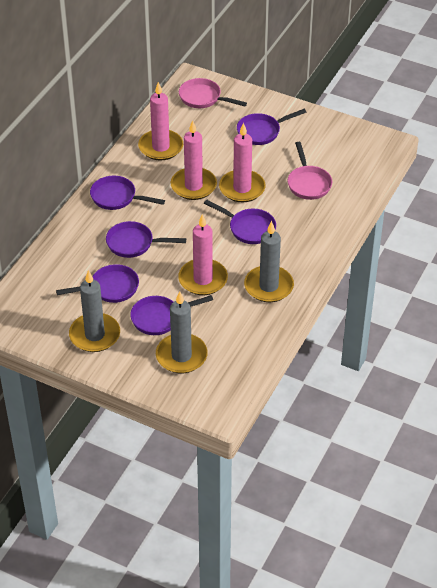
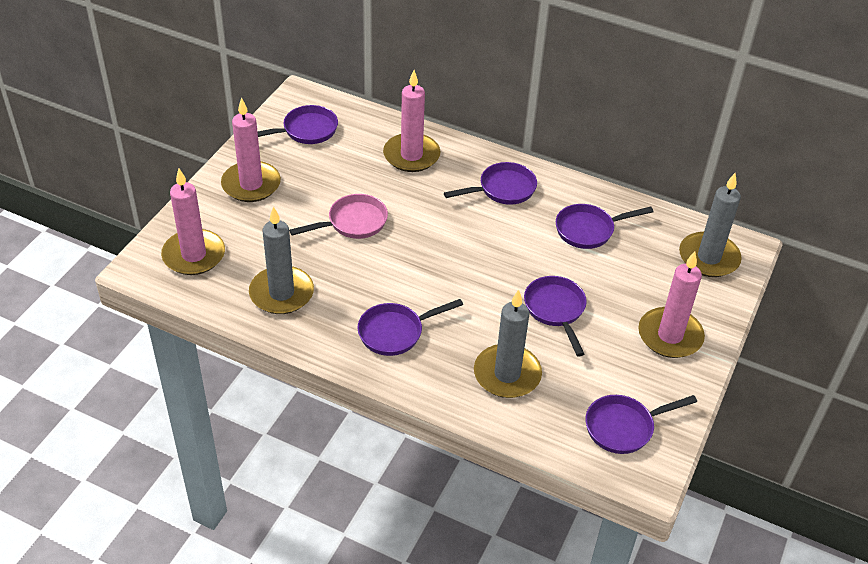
pink pan: 2 -> 1

